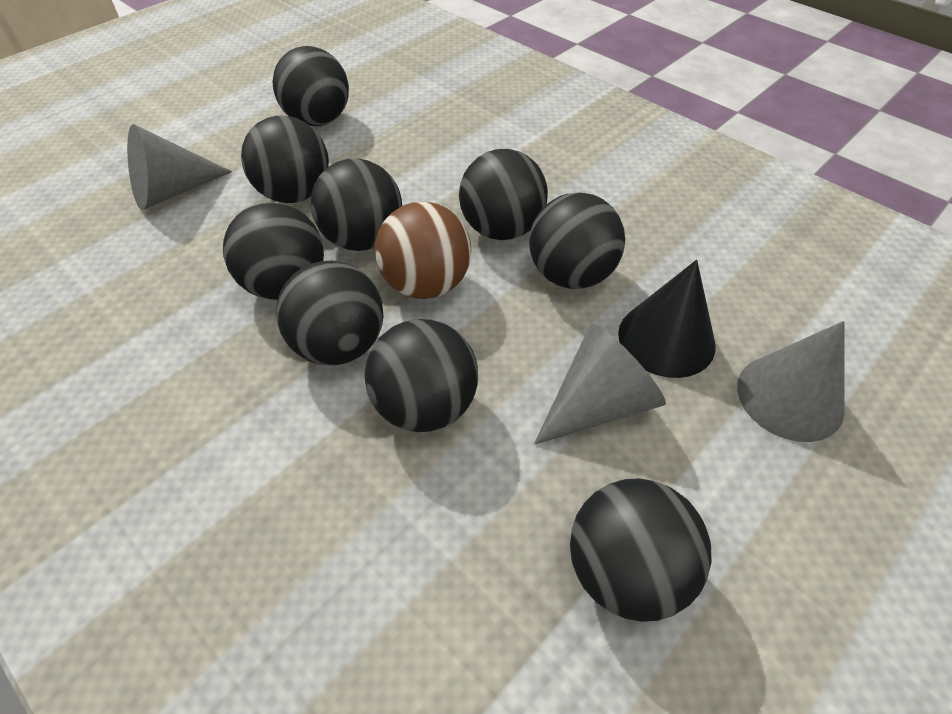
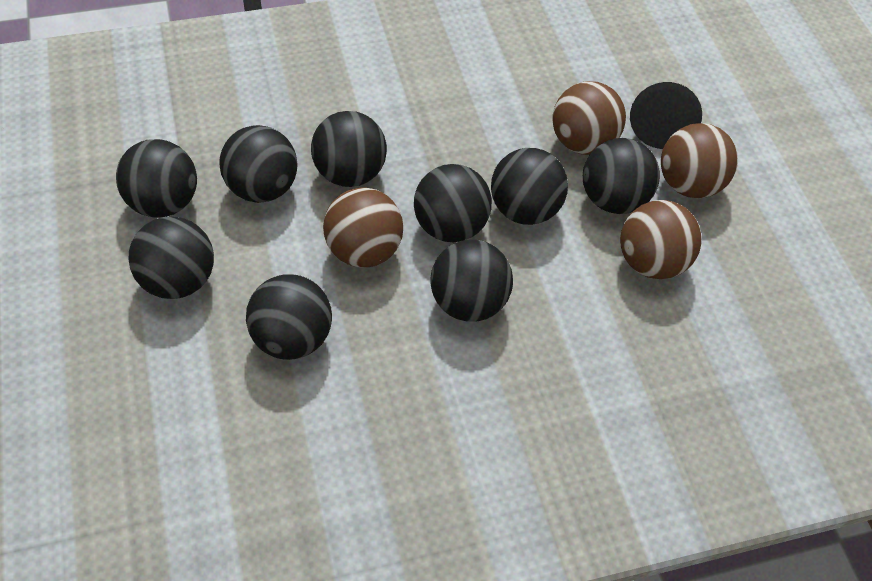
brown ball: 1 -> 4
grey cone: 3 -> 0

